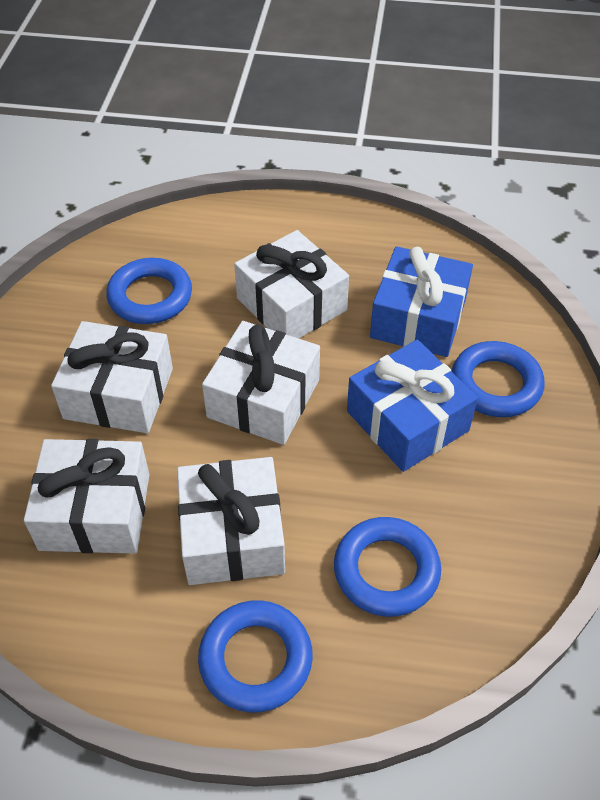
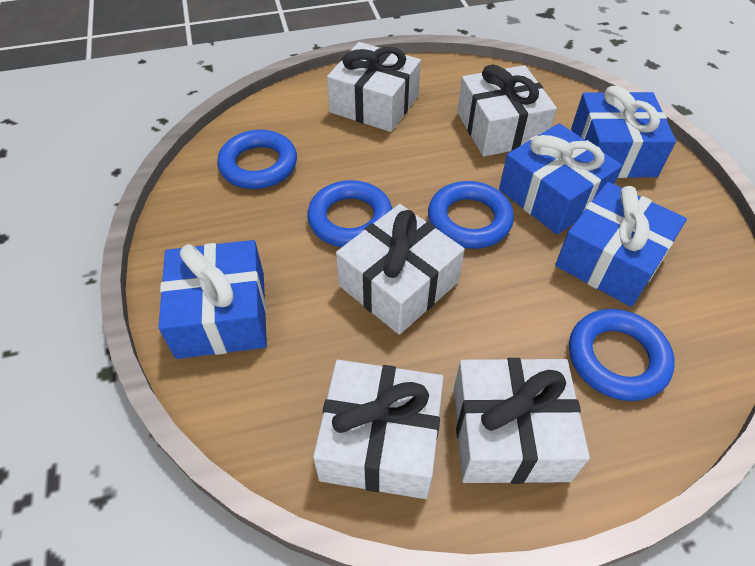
blue gift: 2 -> 4

